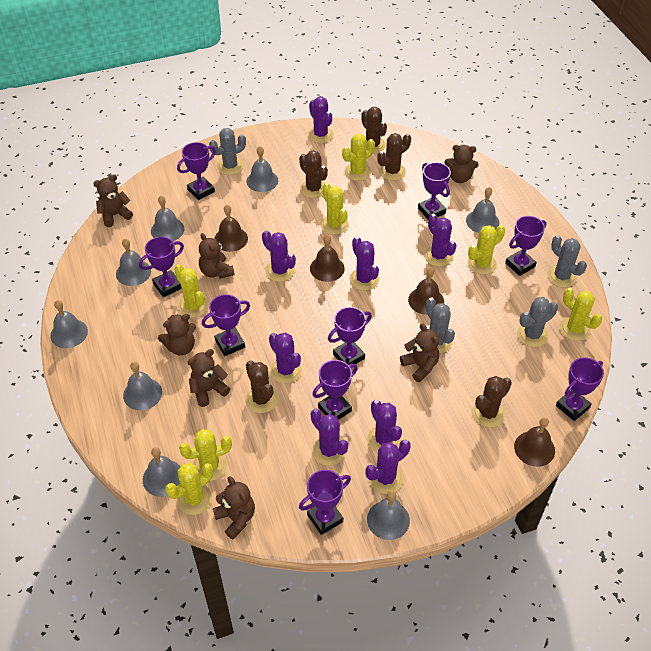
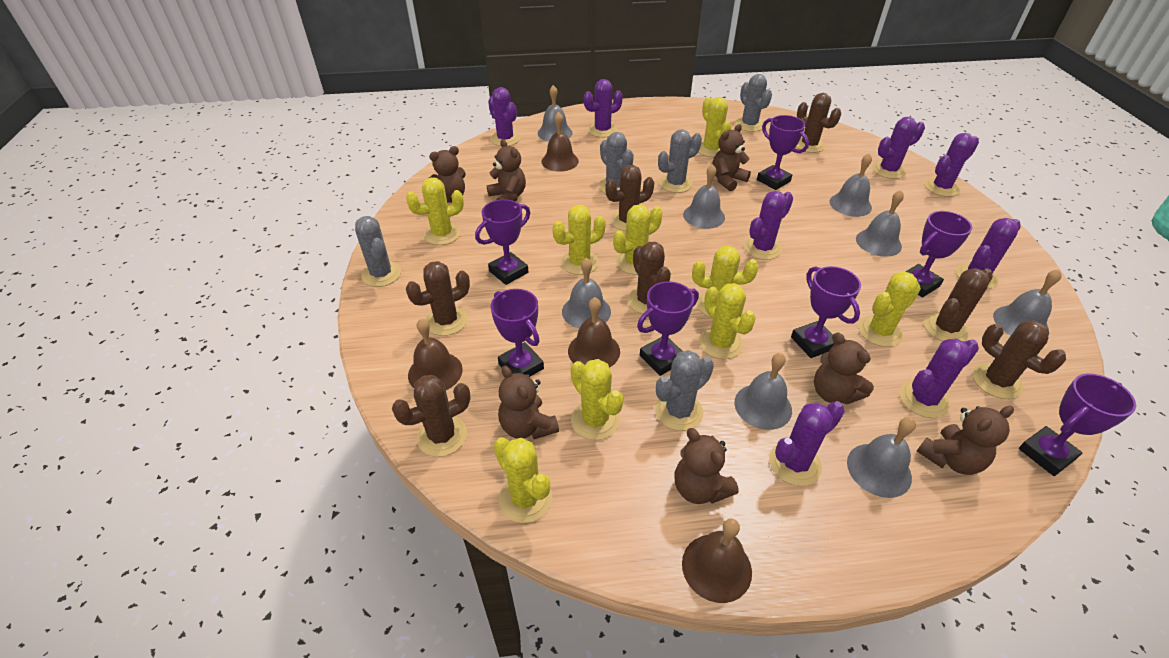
brown cactus: 5 -> 7
grey cactus: 4 -> 5
purple trophy: 9 -> 7
yellow cactus: 7 -> 9

